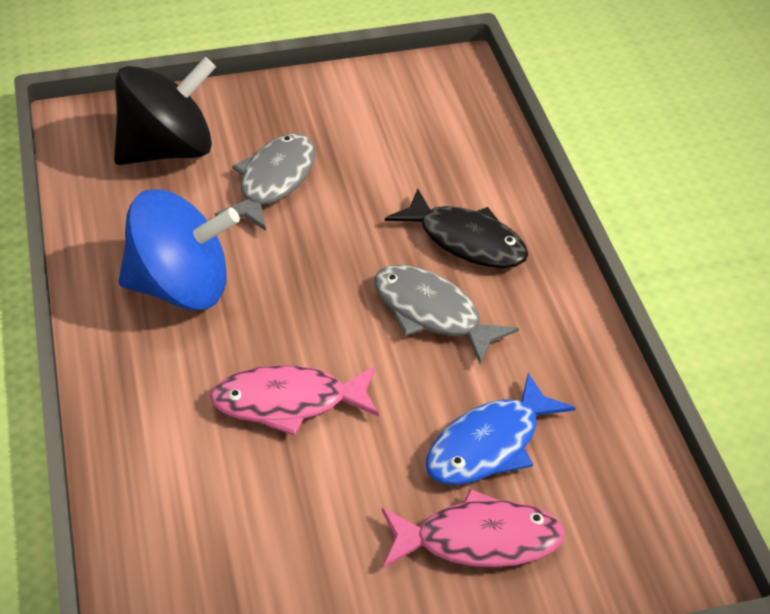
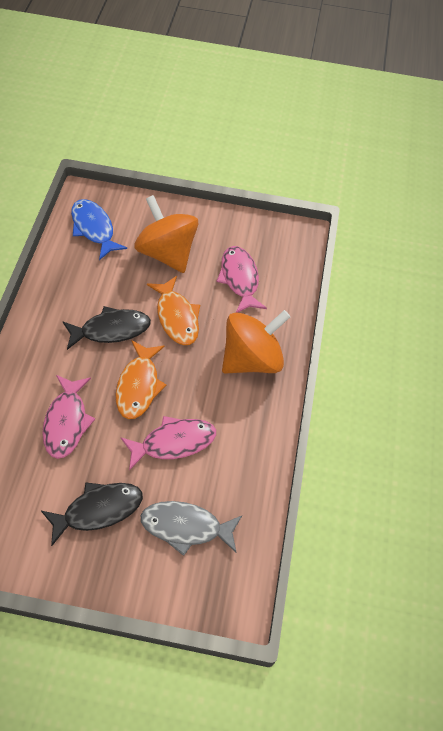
black fish: 1 -> 2
black spinning top: 1 -> 0
blue spinning top: 1 -> 0
grey fish: 2 -> 1
orange fish: 0 -> 2
orange spinning top: 0 -> 2
pink fish: 2 -> 3

